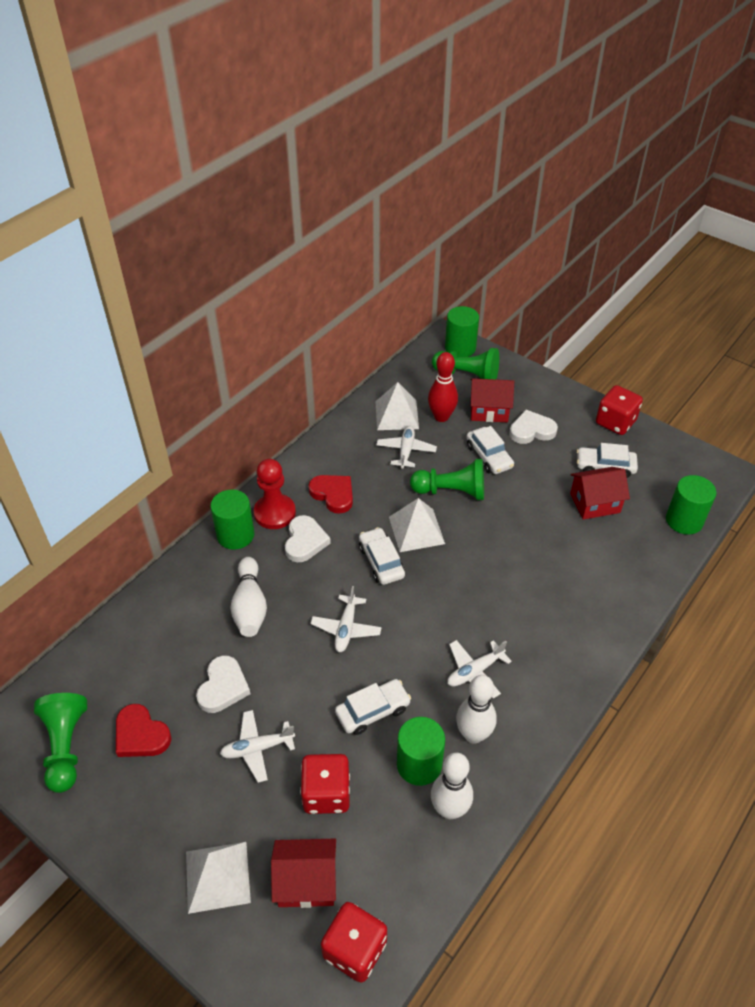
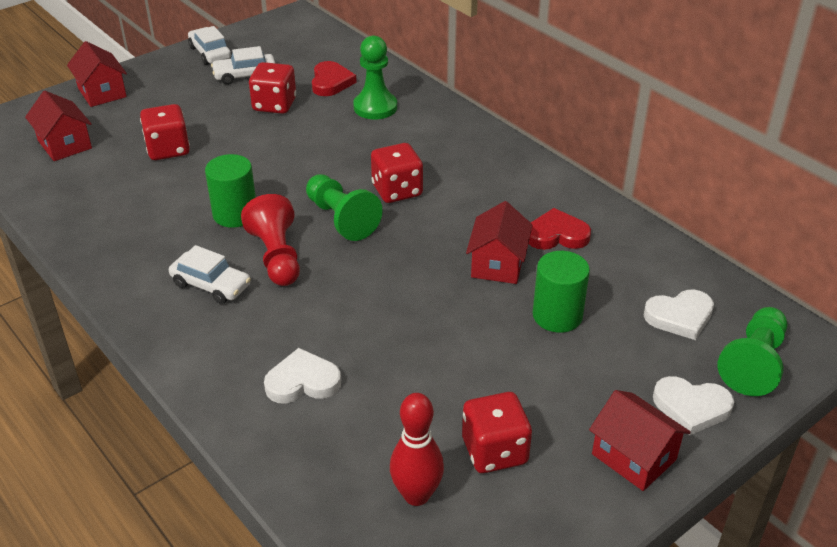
green cylinder: 4 -> 2
red dice: 3 -> 4
red house: 3 -> 4
white bowling pin: 3 -> 0
white car: 4 -> 3
white plane: 4 -> 0
white pyramid: 3 -> 0

